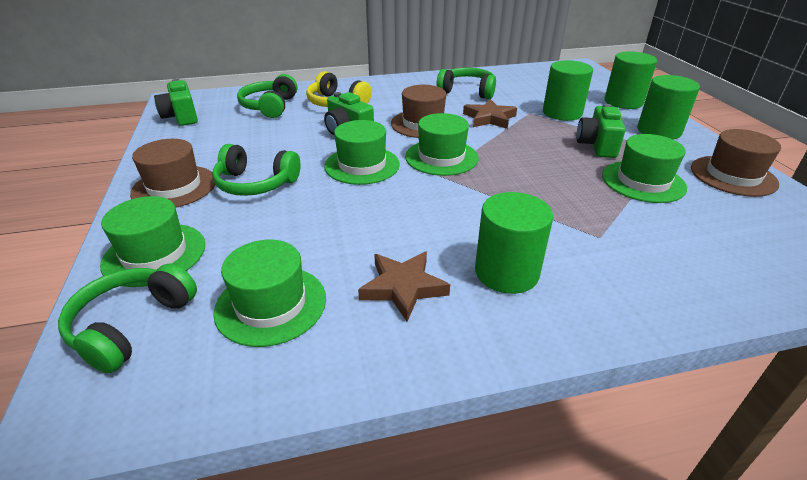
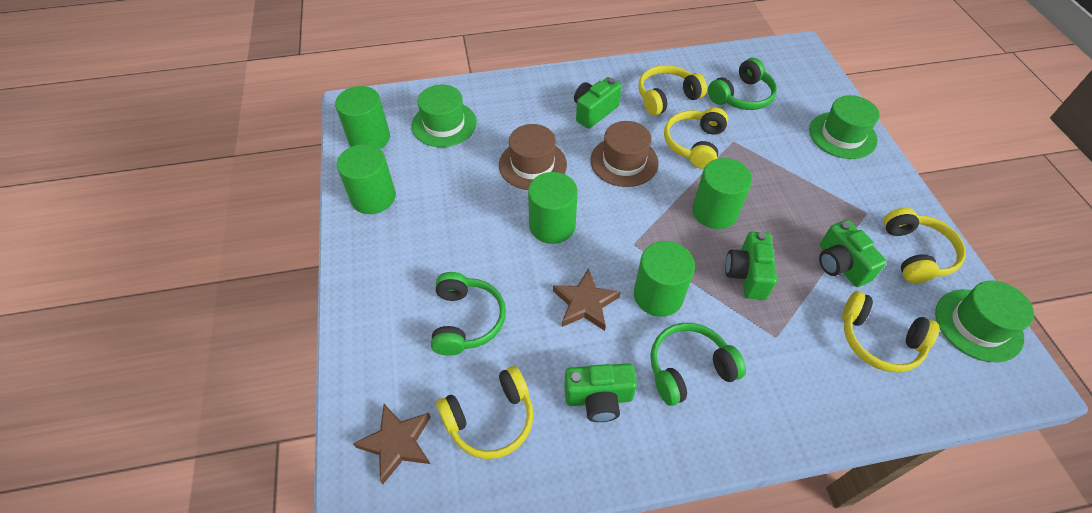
brown hat: 3 -> 2
green camera: 3 -> 4
green cylinder: 4 -> 5
green hat: 5 -> 3
green headphones: 4 -> 3
yellow headphones: 1 -> 5

